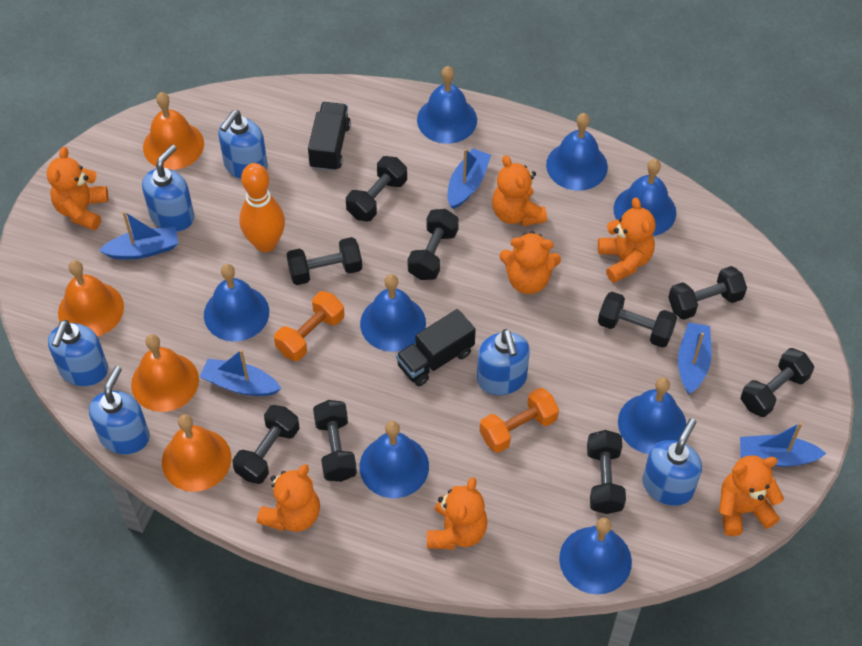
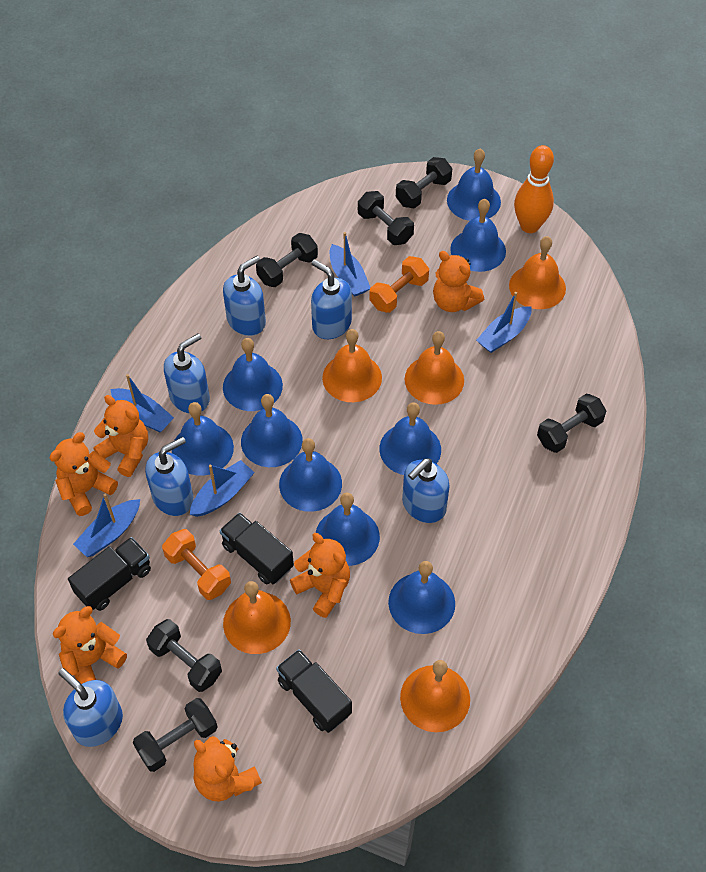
black dumbbell: 9 -> 6
black truck: 2 -> 3
blue bell: 8 -> 9
orange bell: 4 -> 5
orange teddy bear: 7 -> 6

